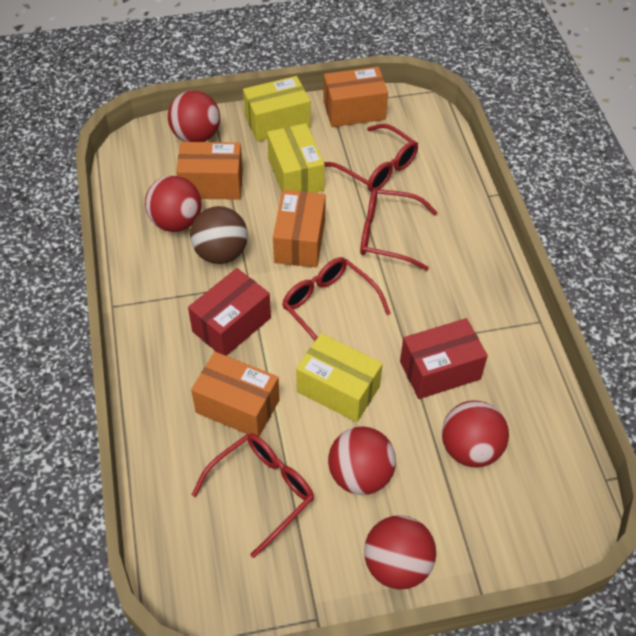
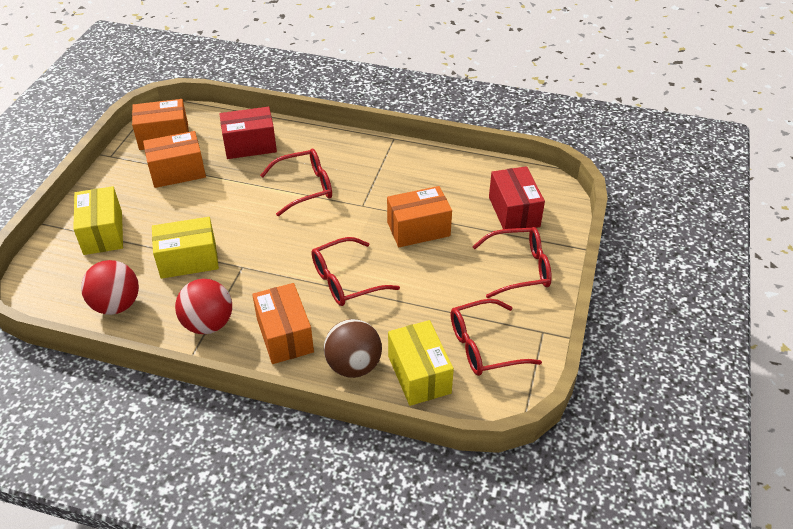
red ball: 5 -> 2

